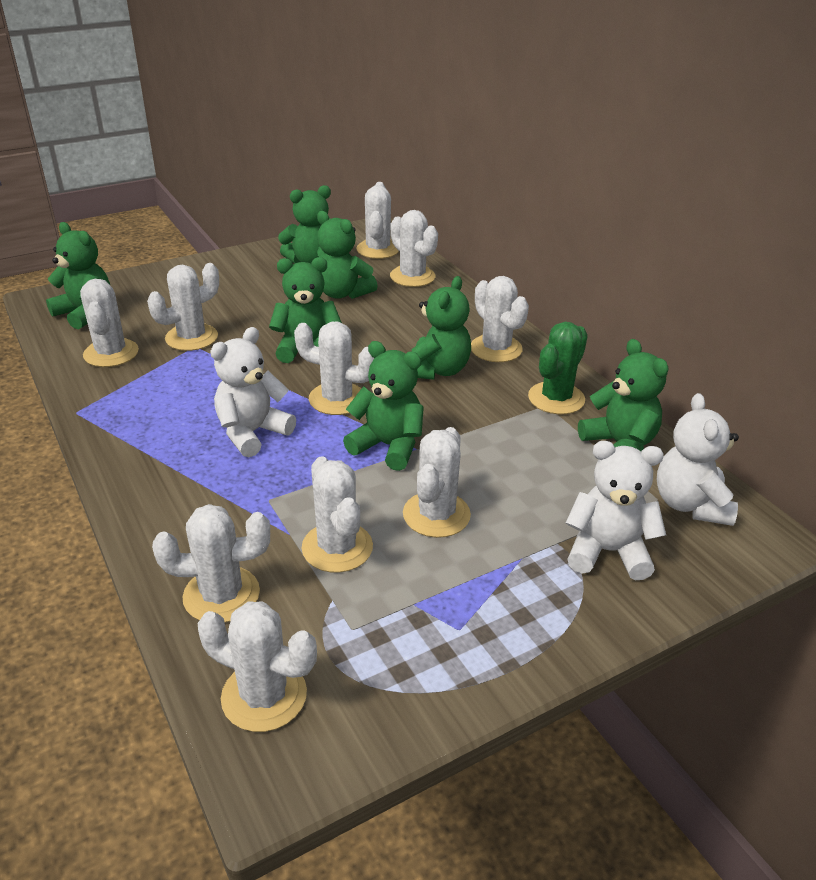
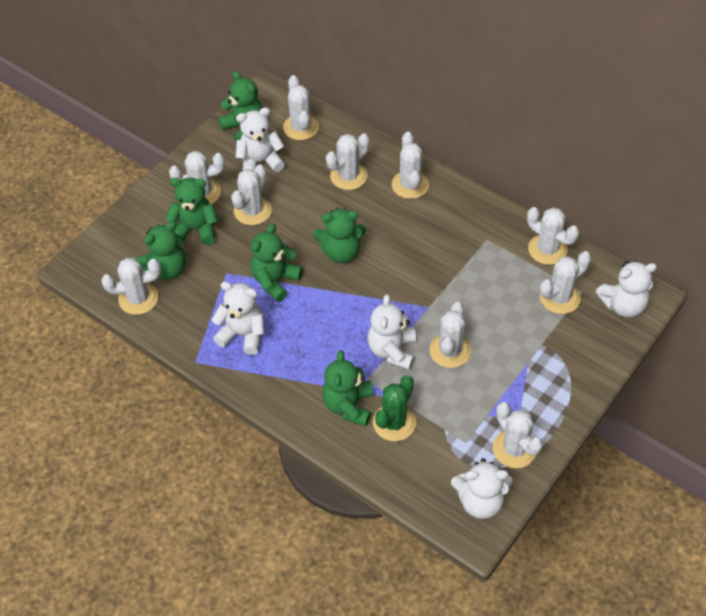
green teddy bear: 7 -> 6
white teddy bear: 3 -> 5

